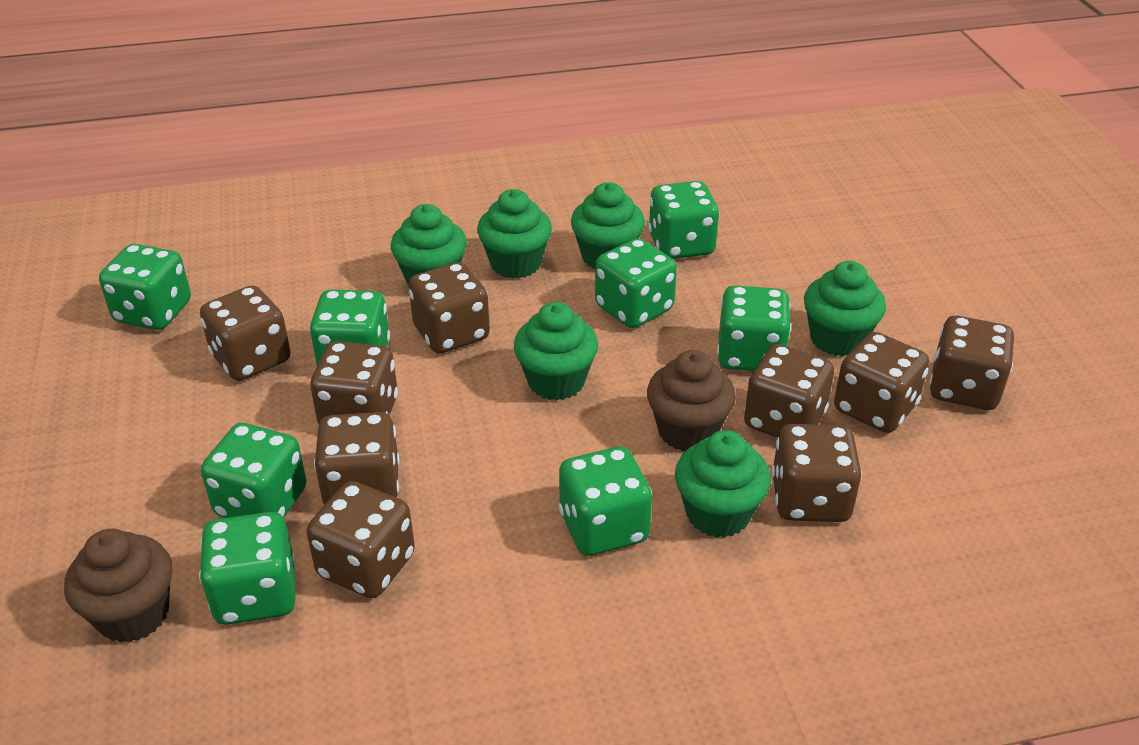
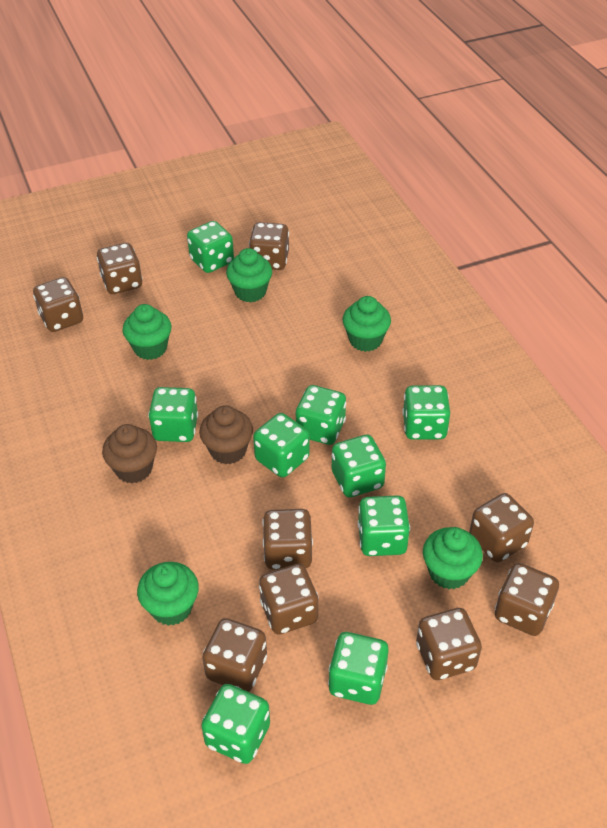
green cupcake: 6 -> 5
green dice: 8 -> 9

